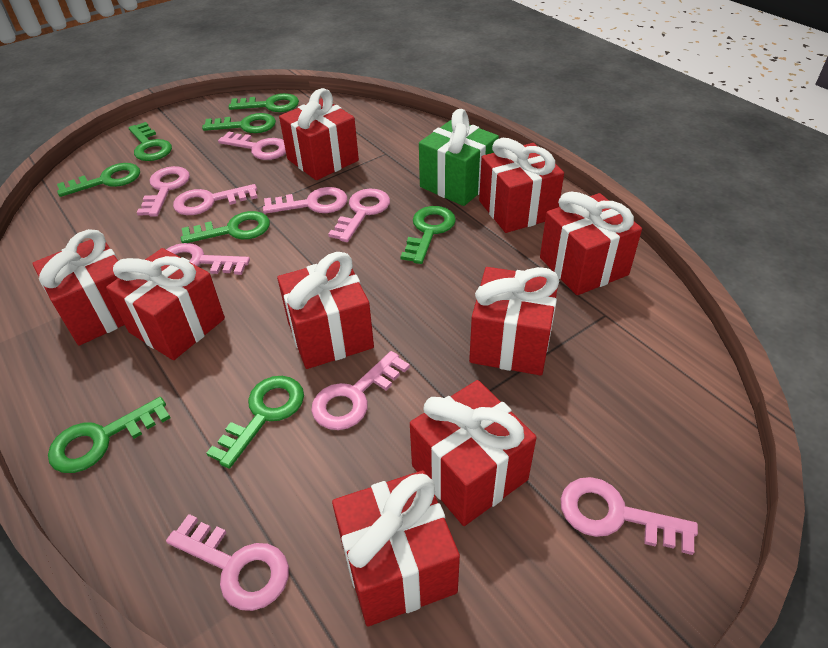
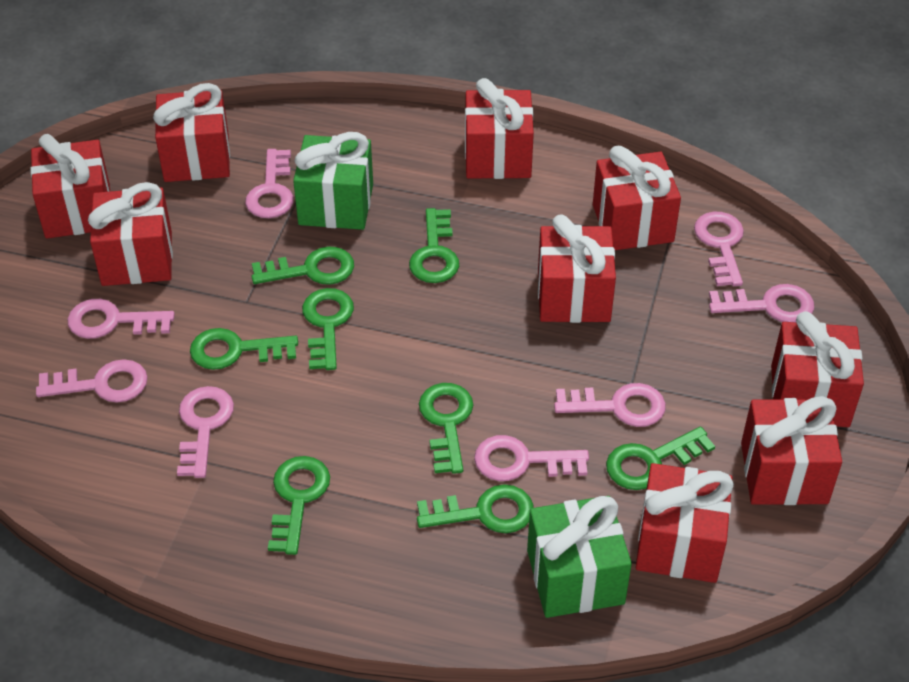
green gift: 1 -> 2
pink key: 9 -> 8

